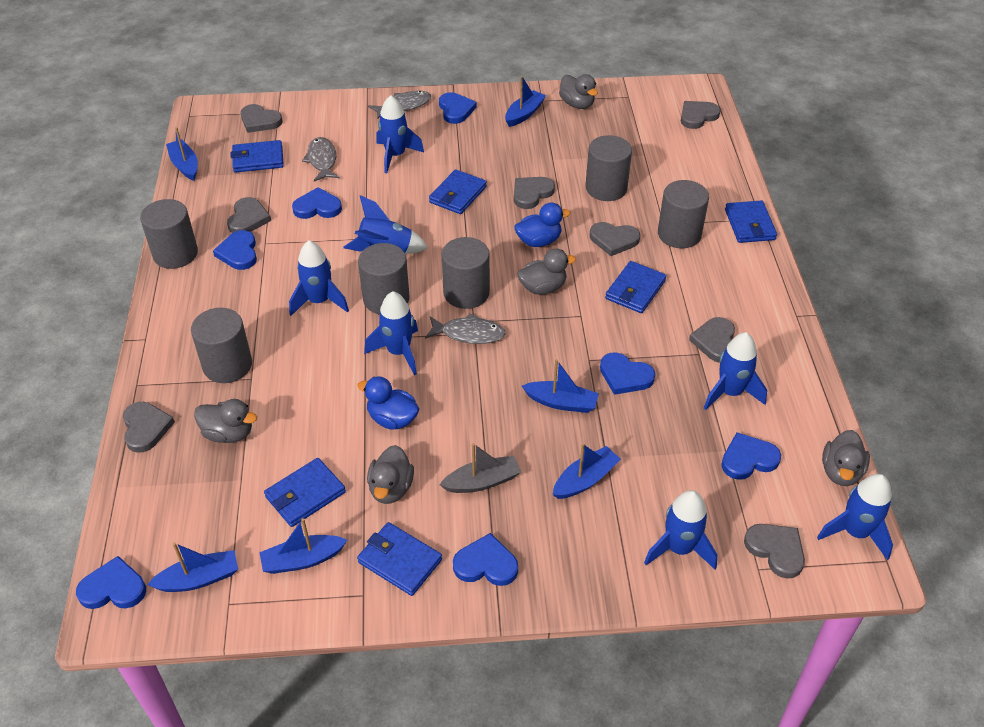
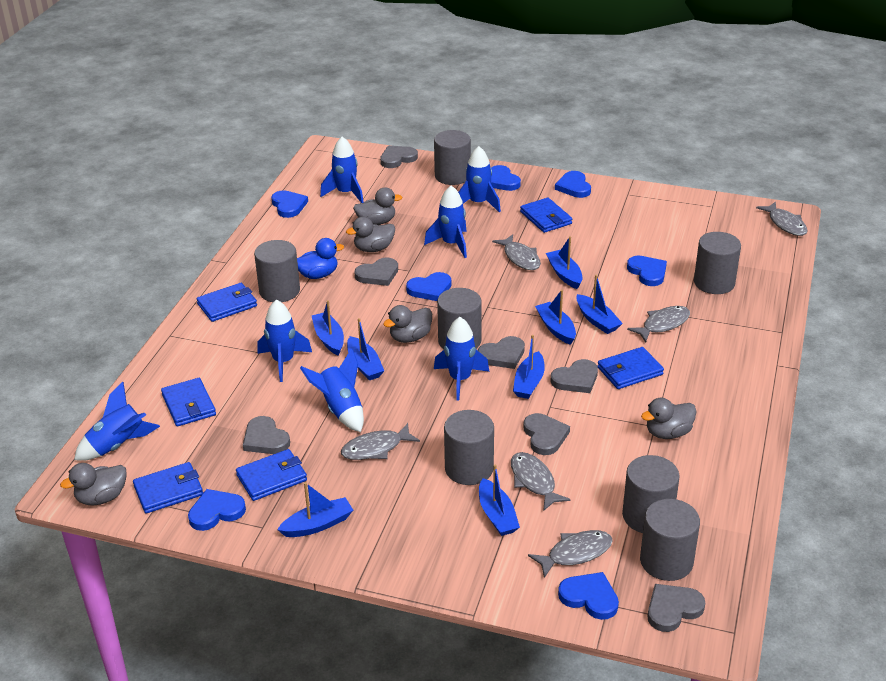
blue boat: 6 -> 8
blue duck: 2 -> 1
grey boat: 1 -> 0
grey cylinder: 6 -> 7
grey fish: 3 -> 6
grey heart: 8 -> 7

